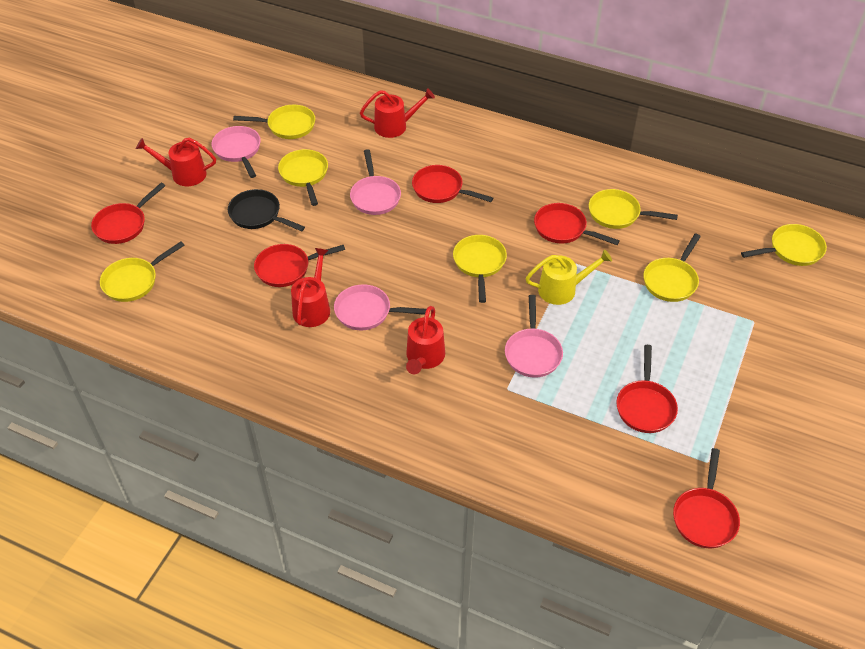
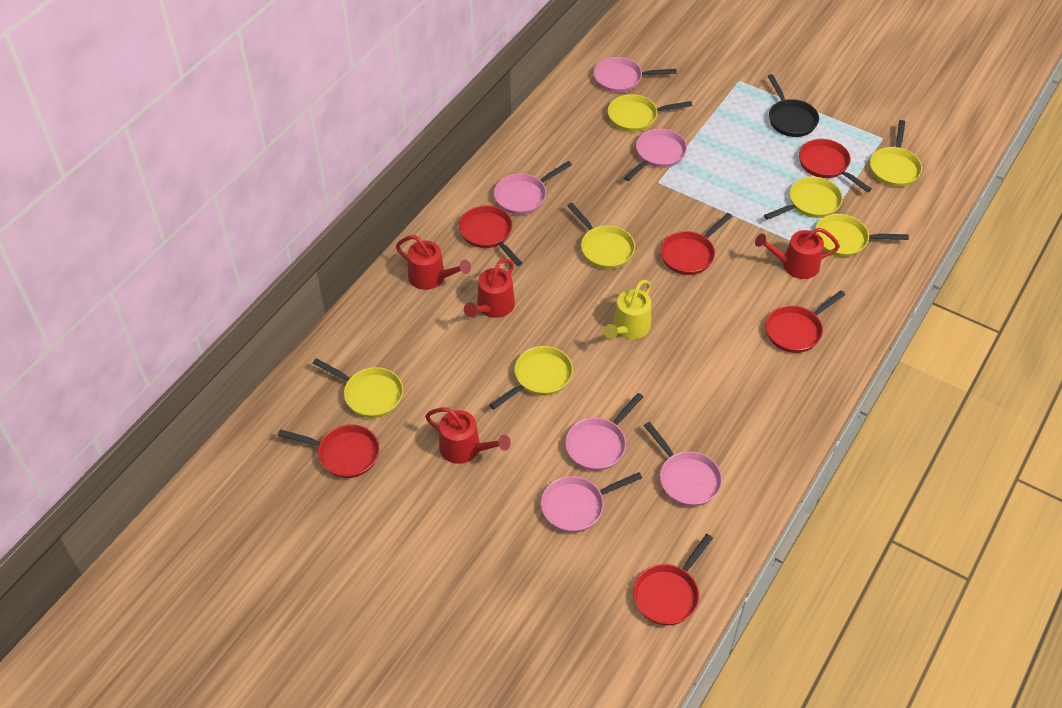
pink pan: 4 -> 6

